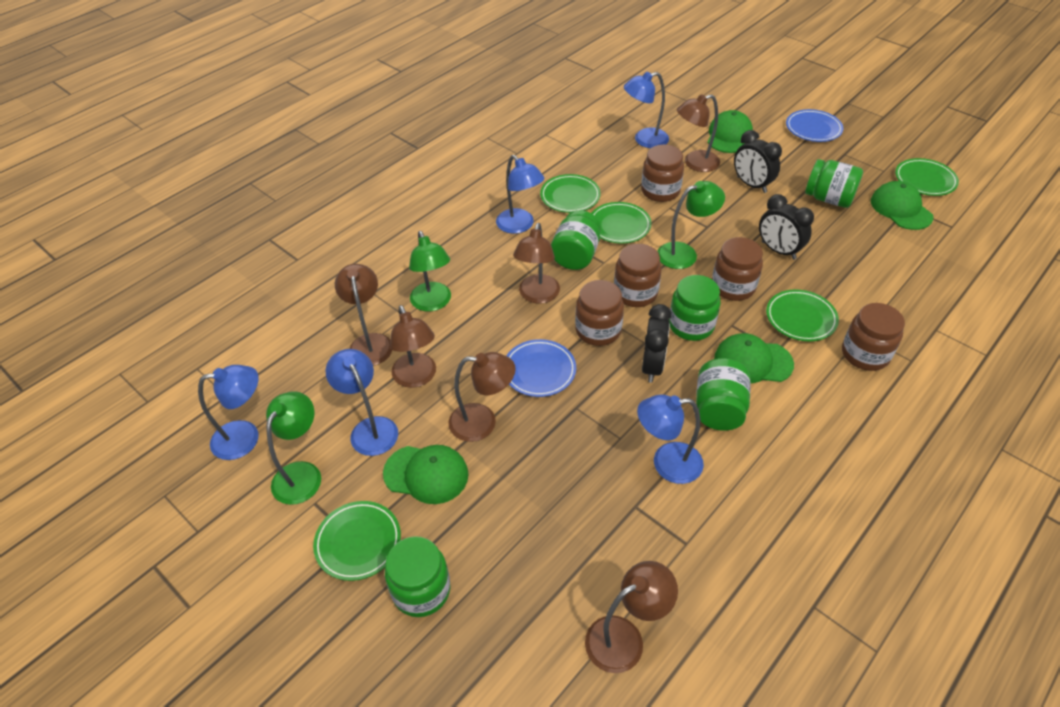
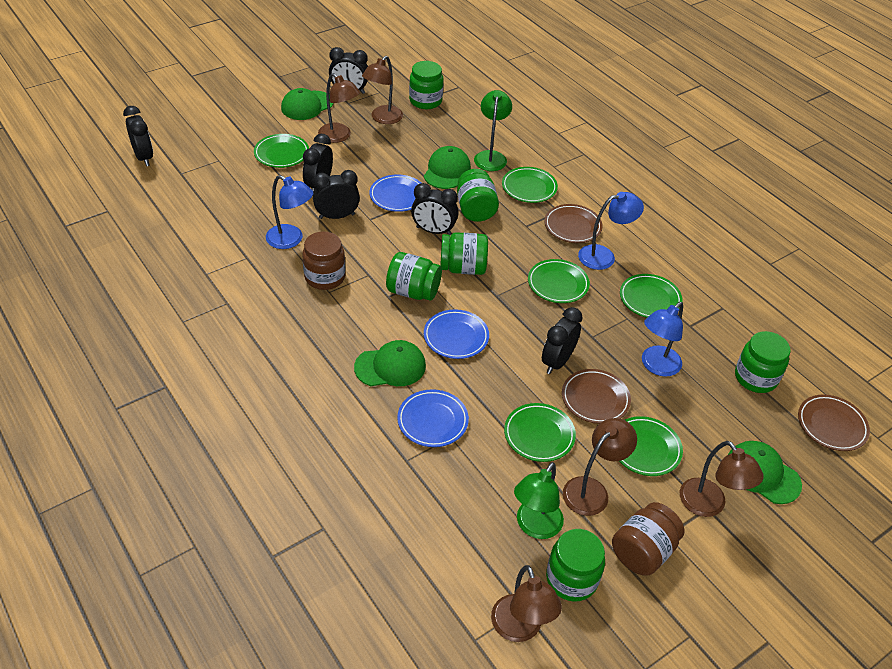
black clock: 3 -> 6
blue lamp: 5 -> 3
blue plate: 2 -> 3
brown jar: 5 -> 2
brown lamp: 6 -> 5
brown plate: 0 -> 3
green jar: 5 -> 6
green lamp: 3 -> 2
green plate: 5 -> 6

